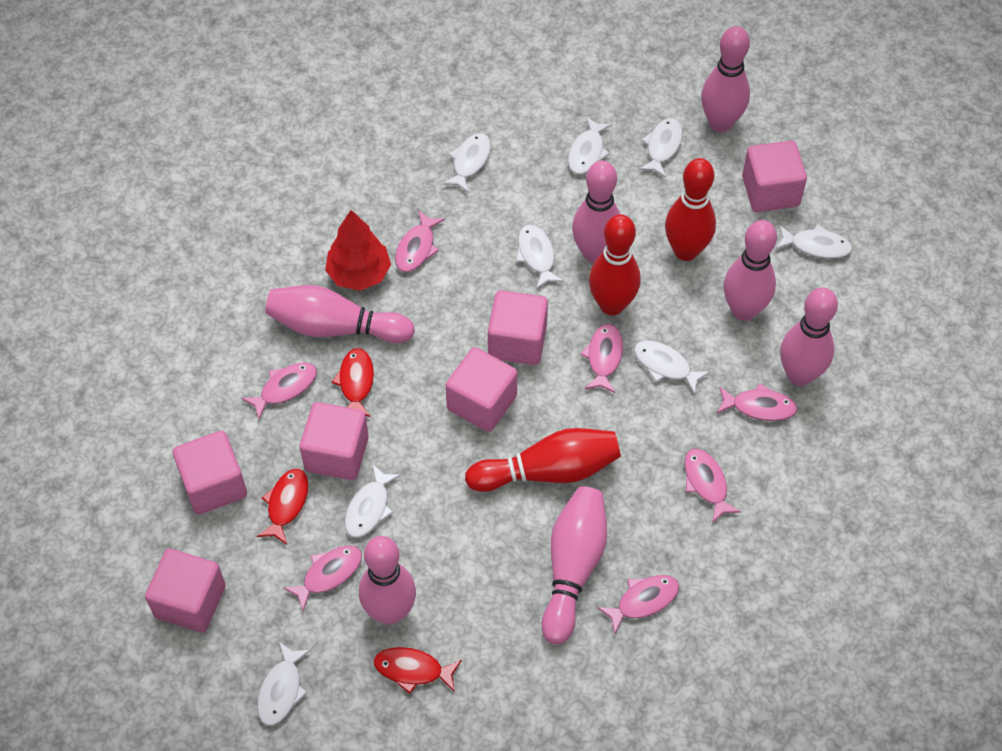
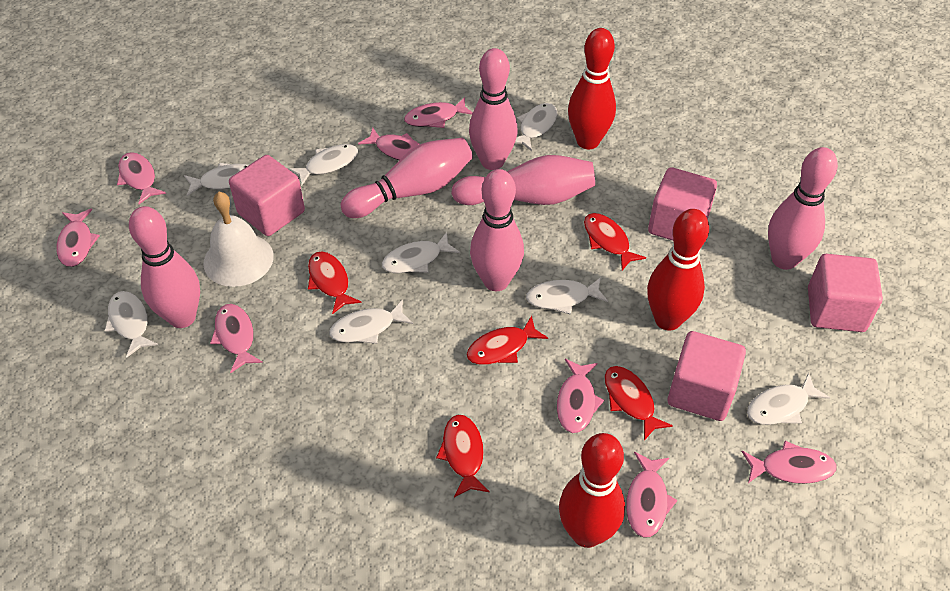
pink bowling pin: 7 -> 6
pink cube: 6 -> 4
pink fish: 7 -> 8
red fish: 3 -> 5
red tree: 1 -> 0
white bell: 0 -> 1

